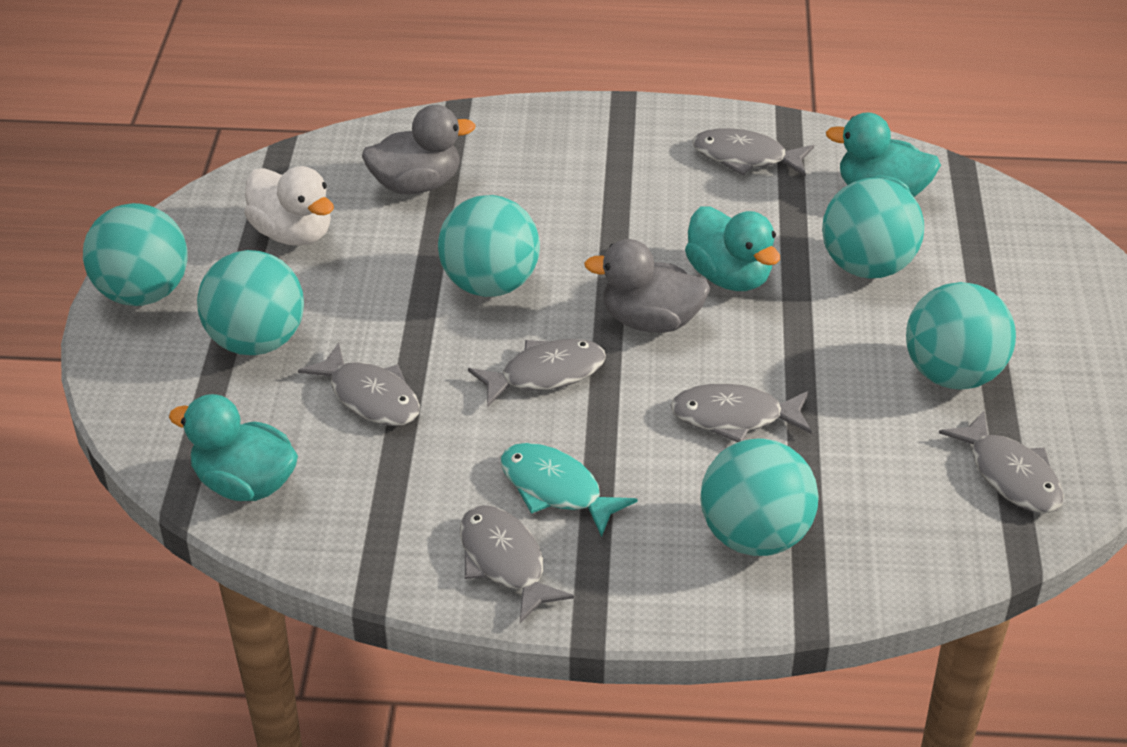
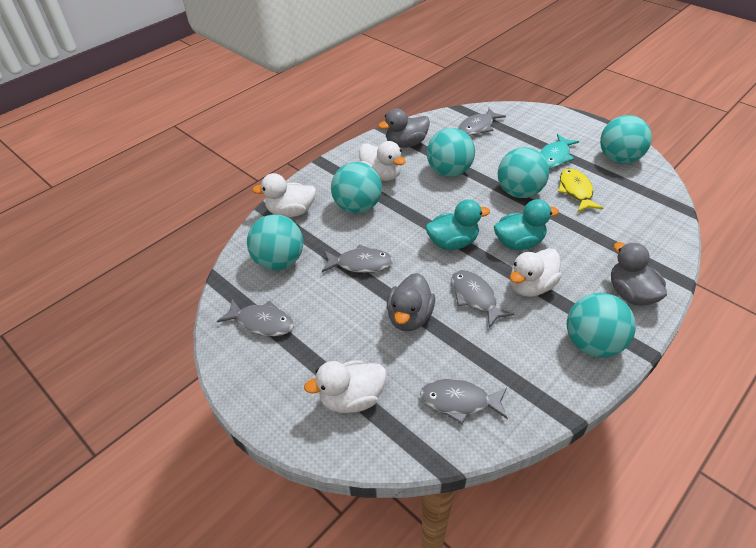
grey duck: 2 -> 3
grey fish: 6 -> 5
turquoise duck: 3 -> 2
white duck: 1 -> 4
yellow fish: 0 -> 1

